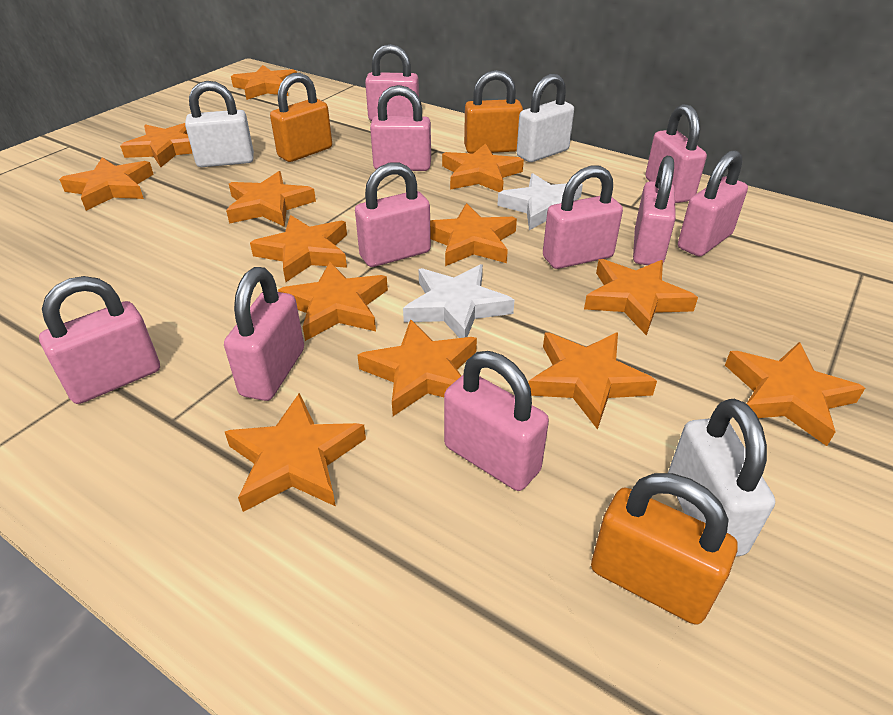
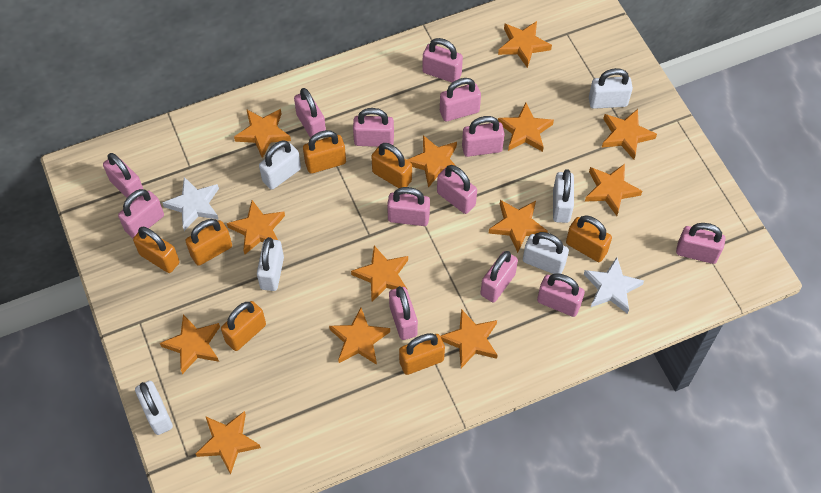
orange padlock: 3 -> 7
pink padlock: 10 -> 13
white padlock: 3 -> 6

